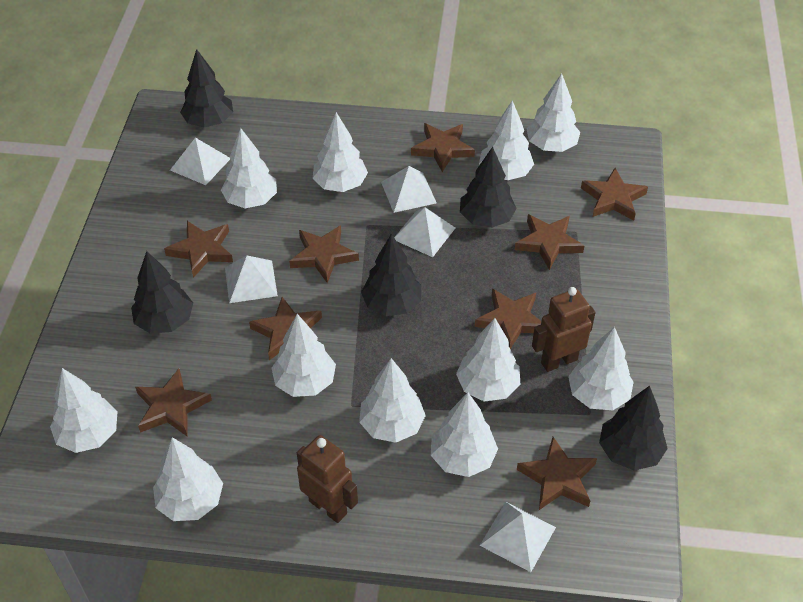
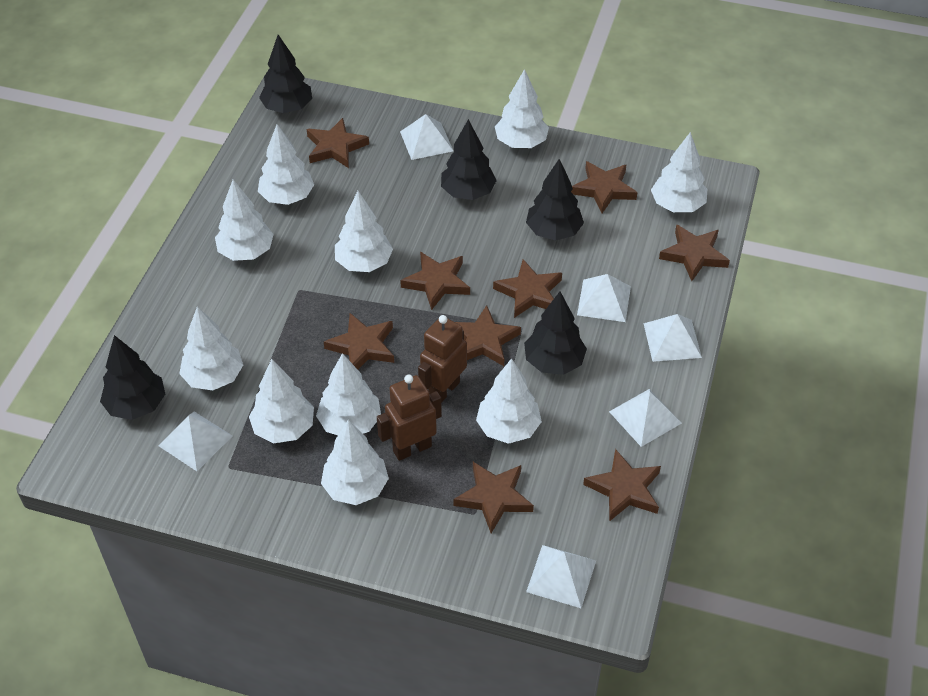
white pyramid: 5 -> 6
white tree: 11 -> 10

